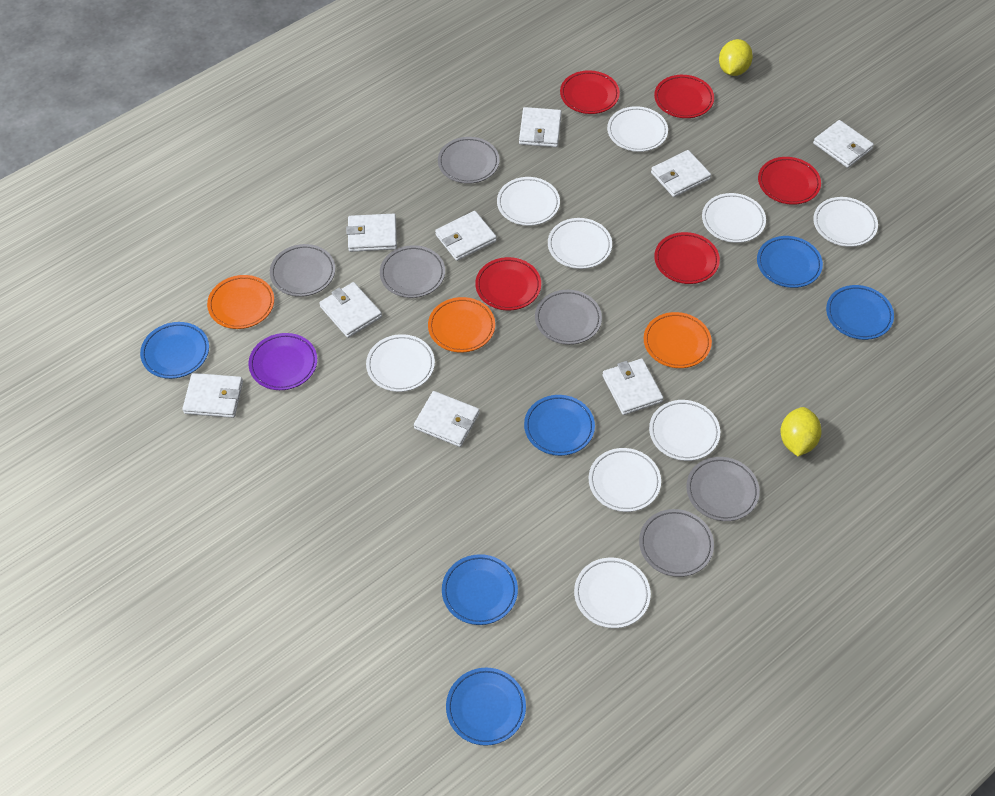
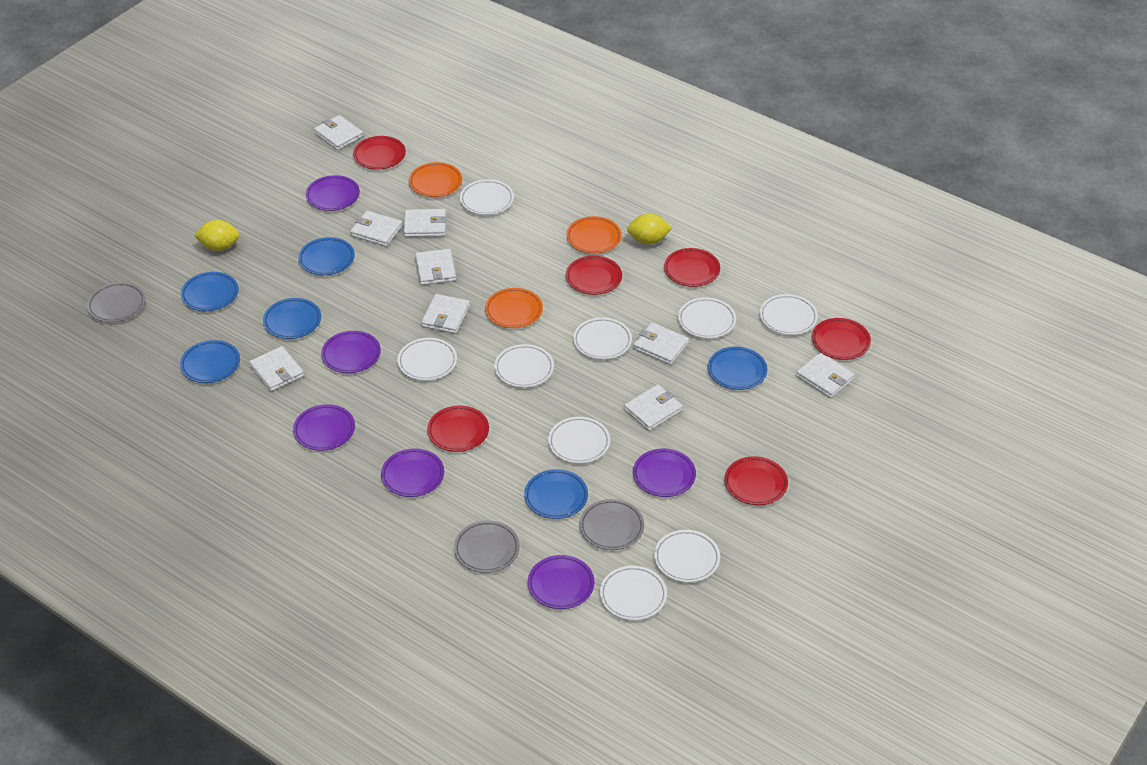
grey plate: 6 -> 3
purple plate: 1 -> 6
red plate: 5 -> 6

